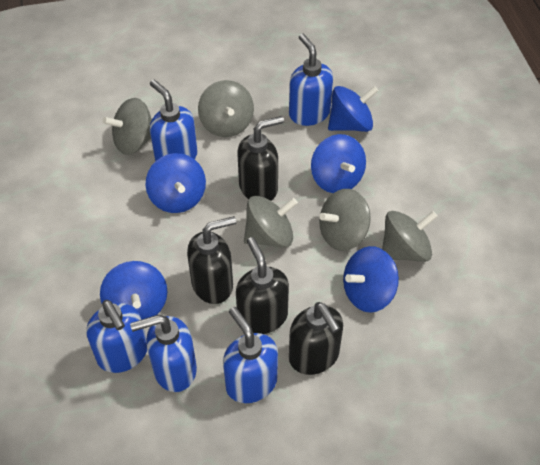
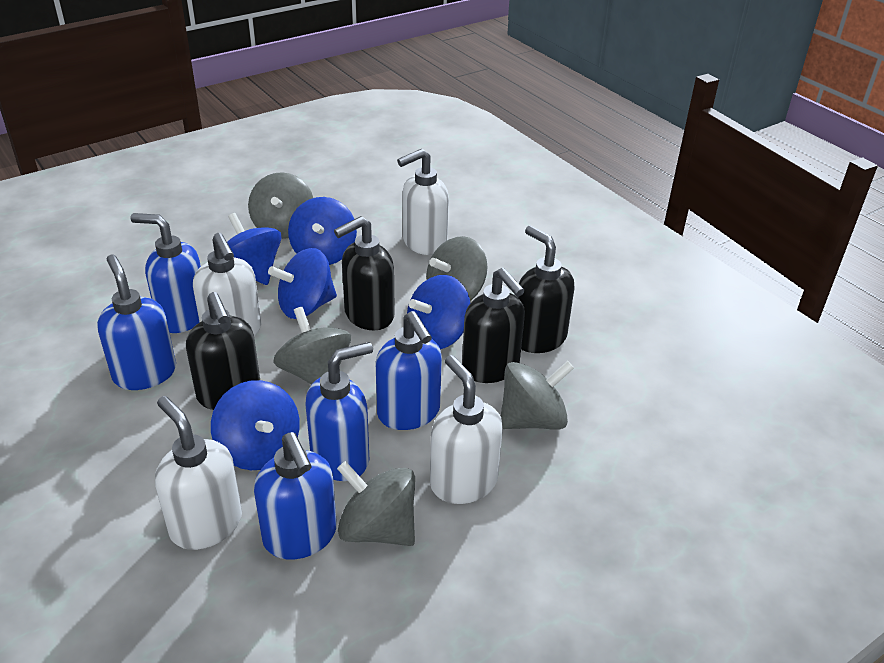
white soap dispenser: 0 -> 4

